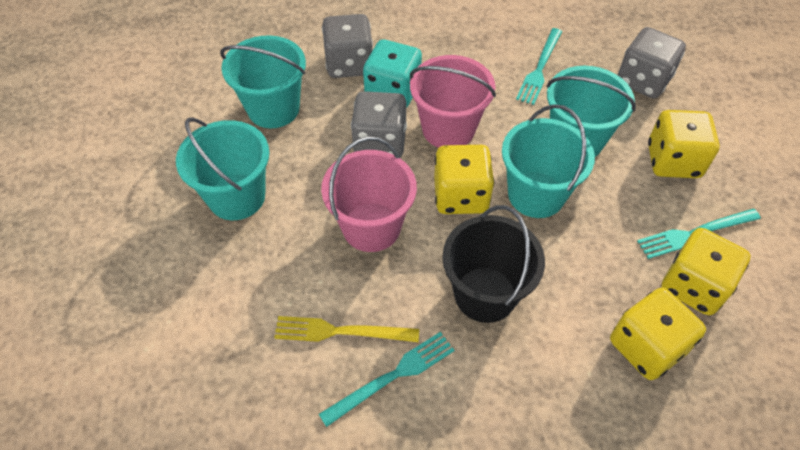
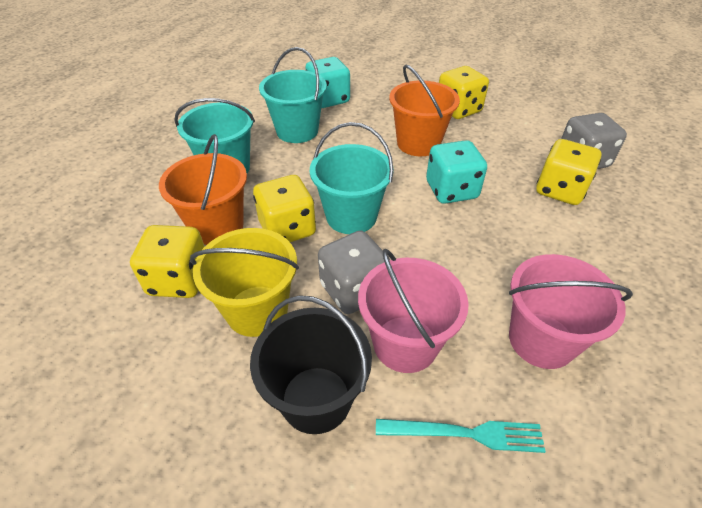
grey dice: 3 -> 2
orange bucket: 0 -> 2
turquoise bucket: 4 -> 3
turquoise dice: 1 -> 2
turquoise fork: 3 -> 1
yellow bucket: 0 -> 1
yellow fork: 1 -> 0

